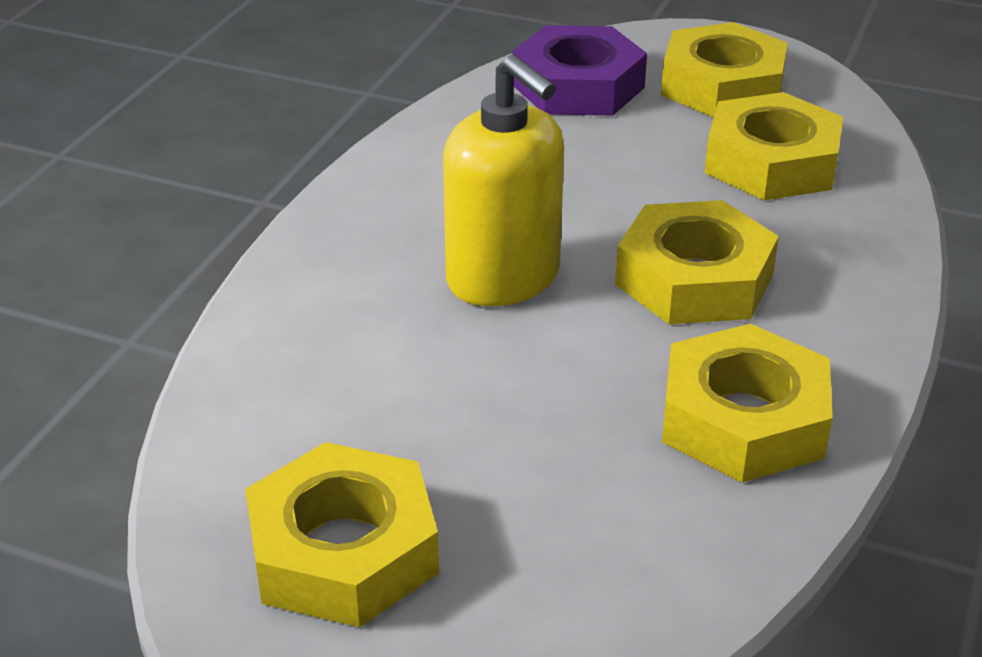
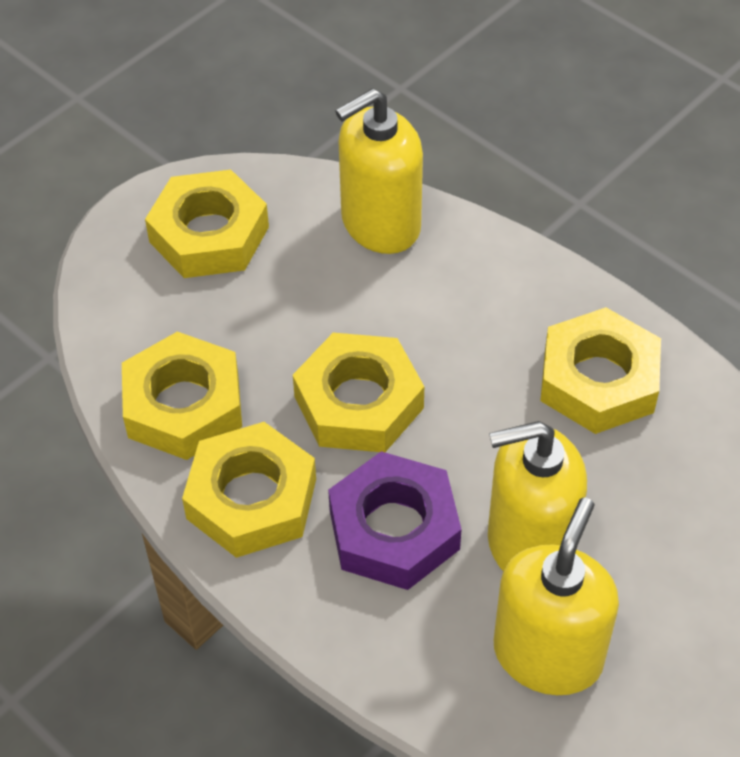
yellow soap dispenser: 1 -> 3

